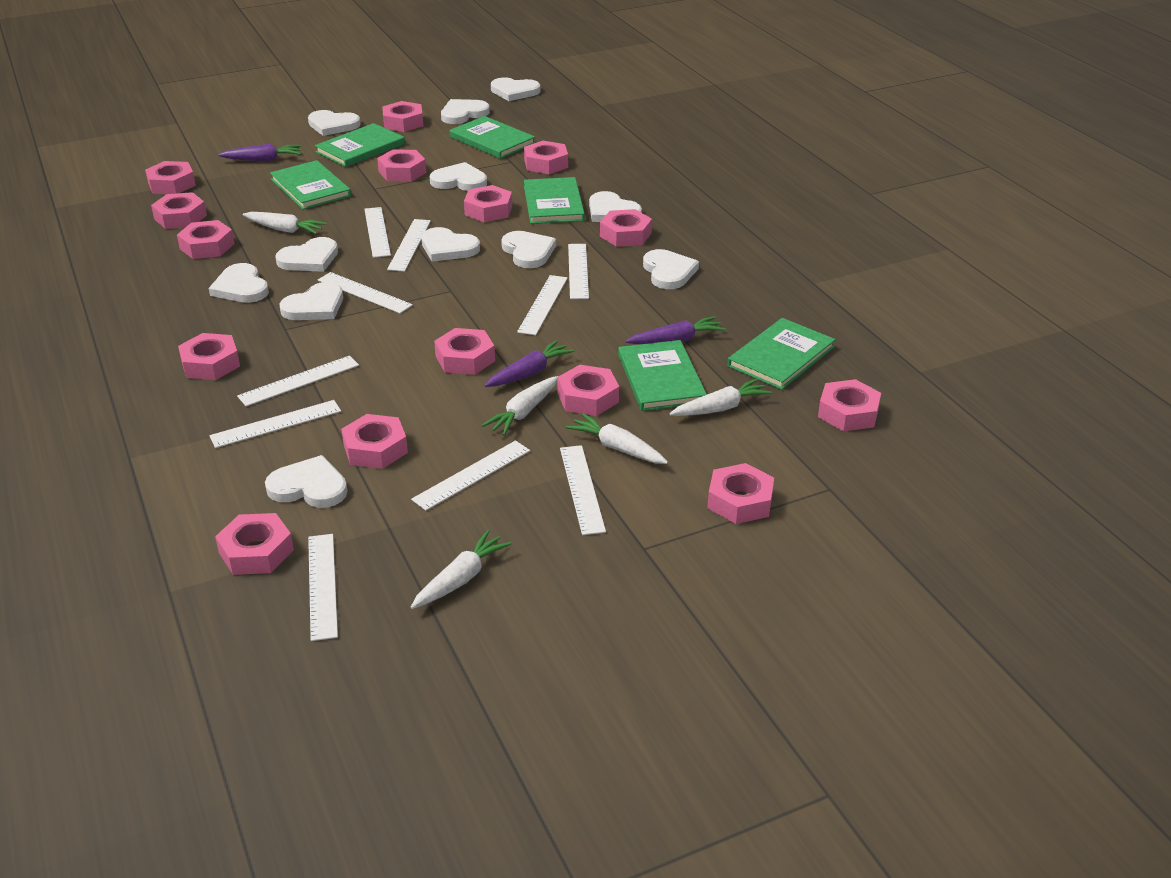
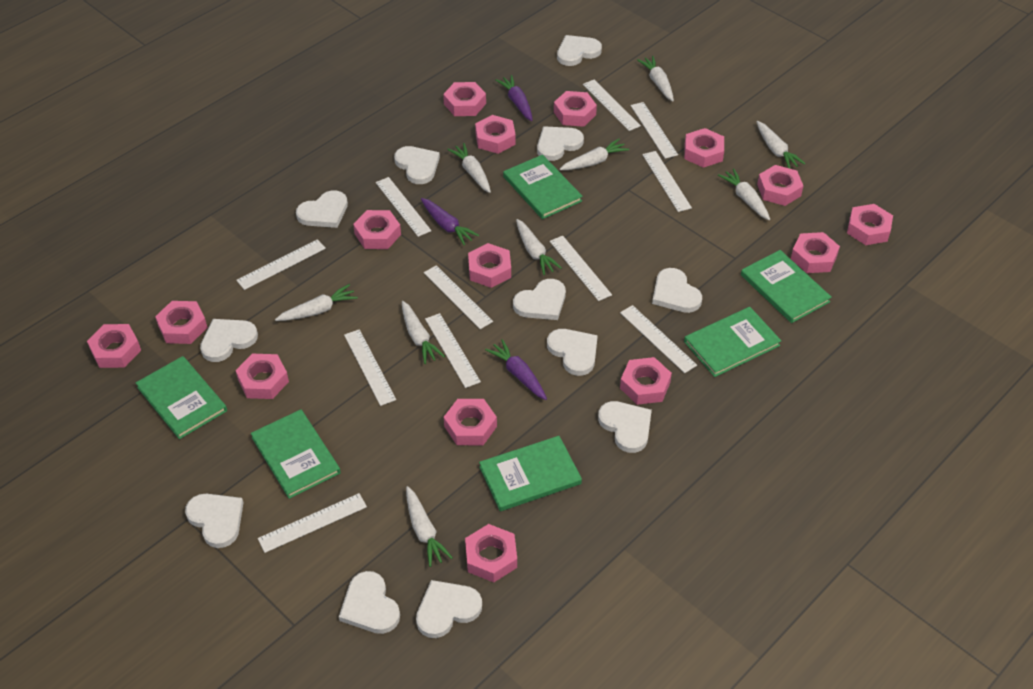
white carrot: 5 -> 9
white ruler: 10 -> 11

